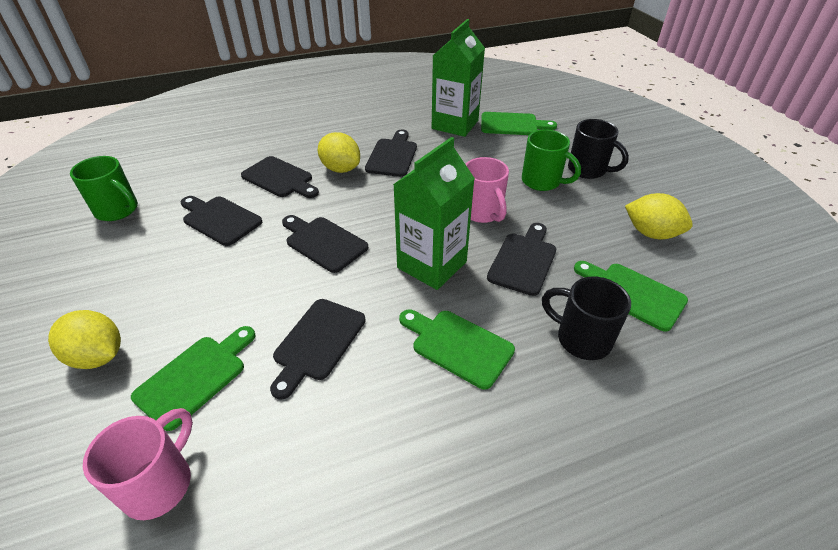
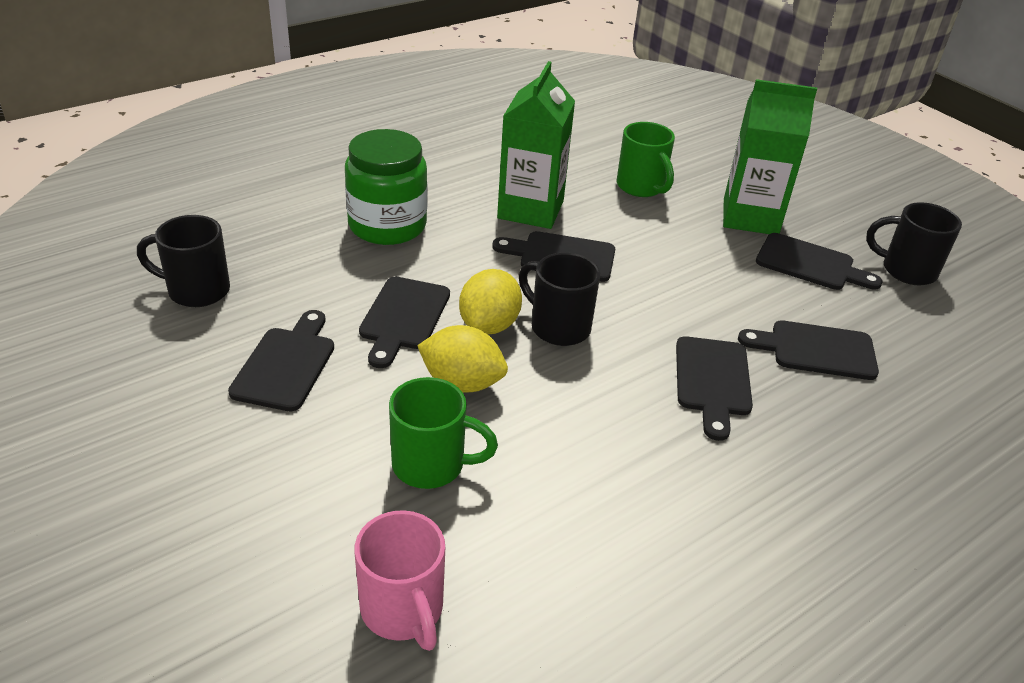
black mug: 2 -> 3
green cutting board: 4 -> 0
green jar: 0 -> 1
pink mug: 2 -> 1
yellow lemon: 3 -> 2

